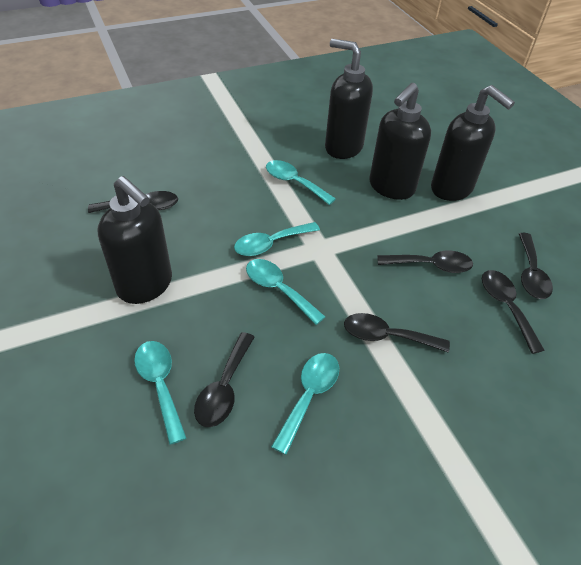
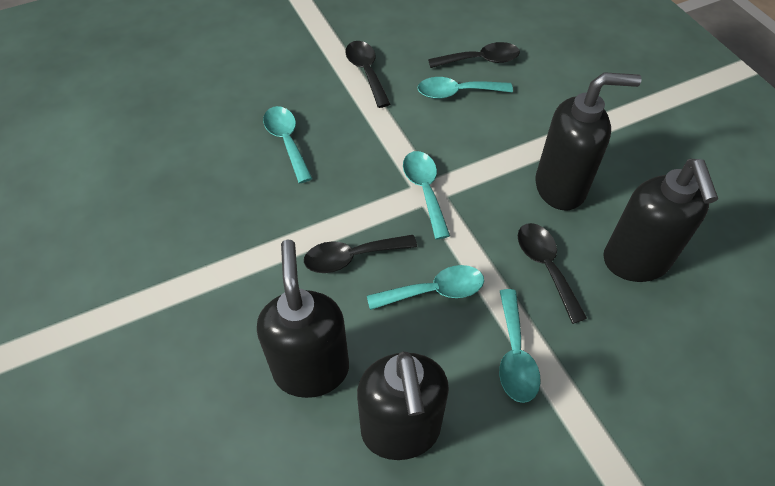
black spoon: 6 -> 4

